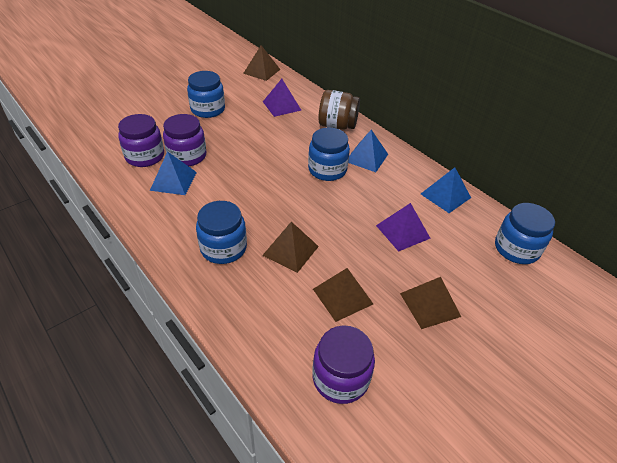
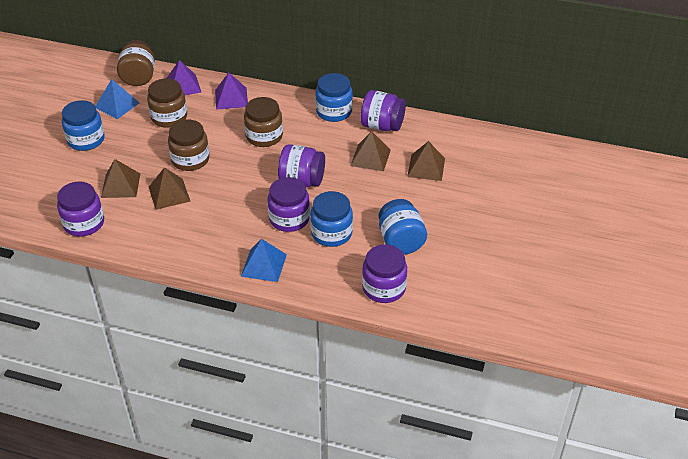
blue pyramid: 3 -> 2
brown jar: 1 -> 4
purple jar: 3 -> 5

